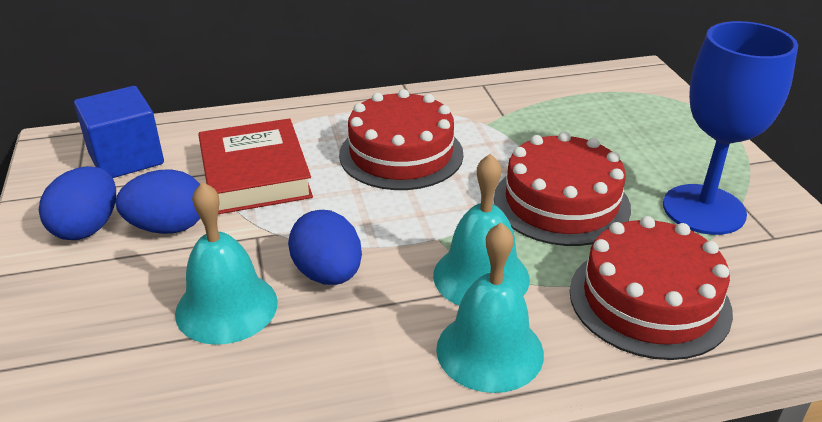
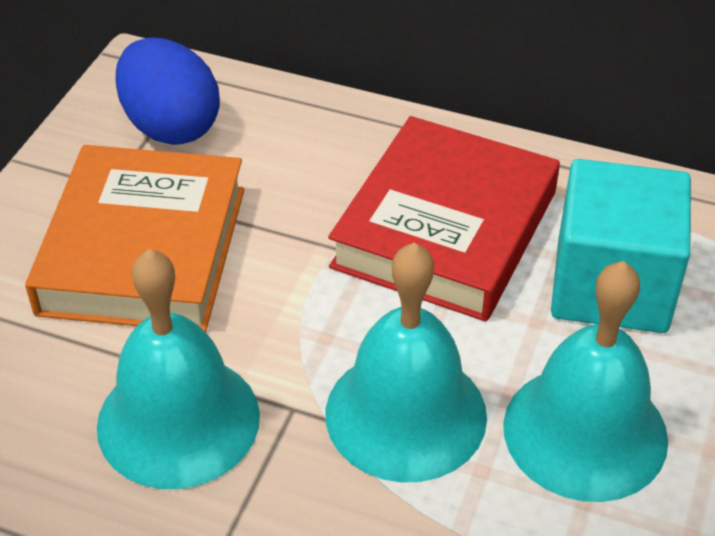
blue cube: 1 -> 0
blue egg: 3 -> 1
blue goblet: 1 -> 0
orange book: 0 -> 1
red cake: 3 -> 0
turquoise cube: 0 -> 1

